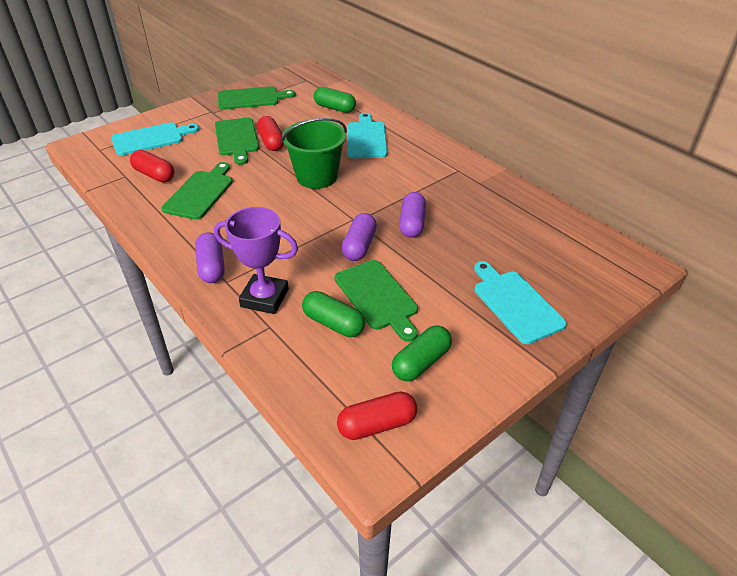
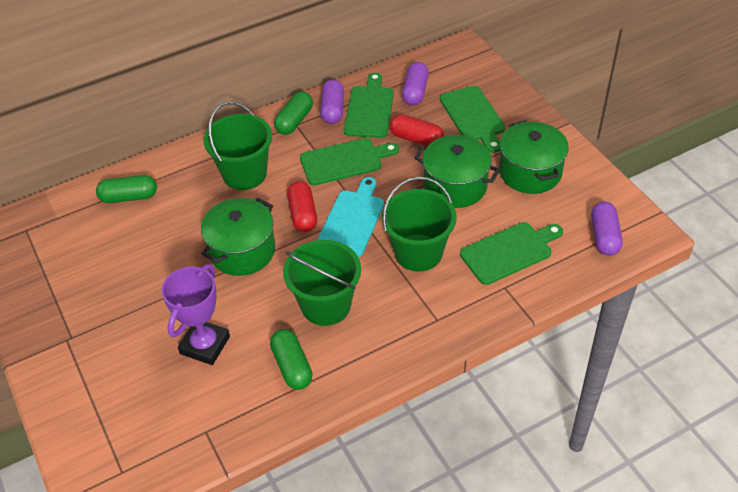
green bucket: 1 -> 3
green pot: 0 -> 3
red capsule: 3 -> 2
turquoise cutting board: 3 -> 1

